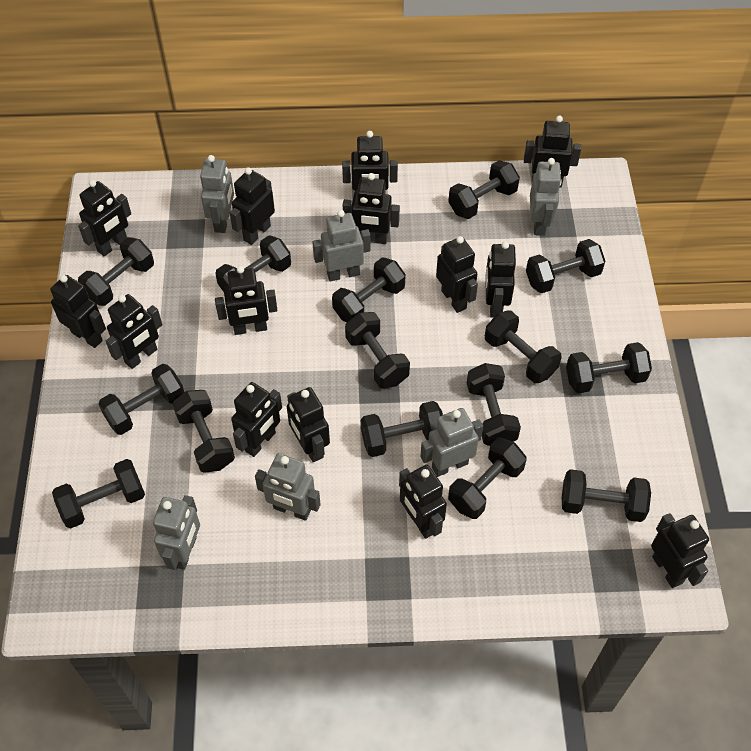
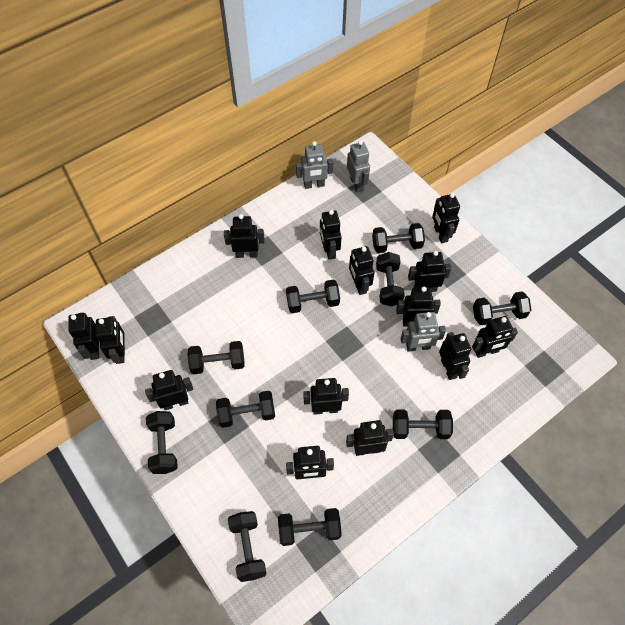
black dumbbell: 15 -> 10
grey robot: 6 -> 3

